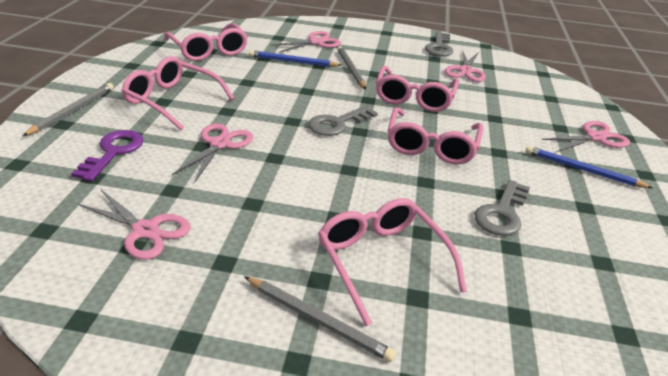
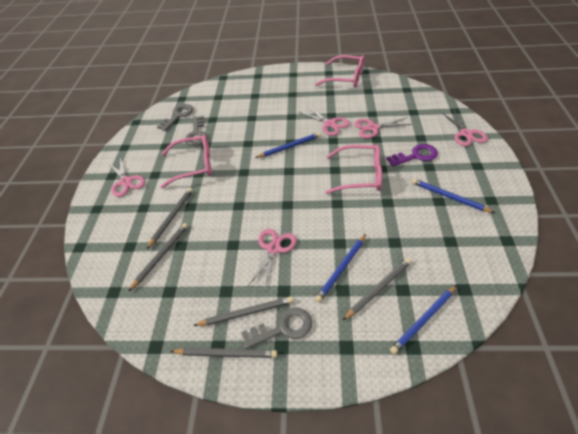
blue pencil: 2 -> 4
grey pencil: 3 -> 5
pink glasses: 5 -> 3

